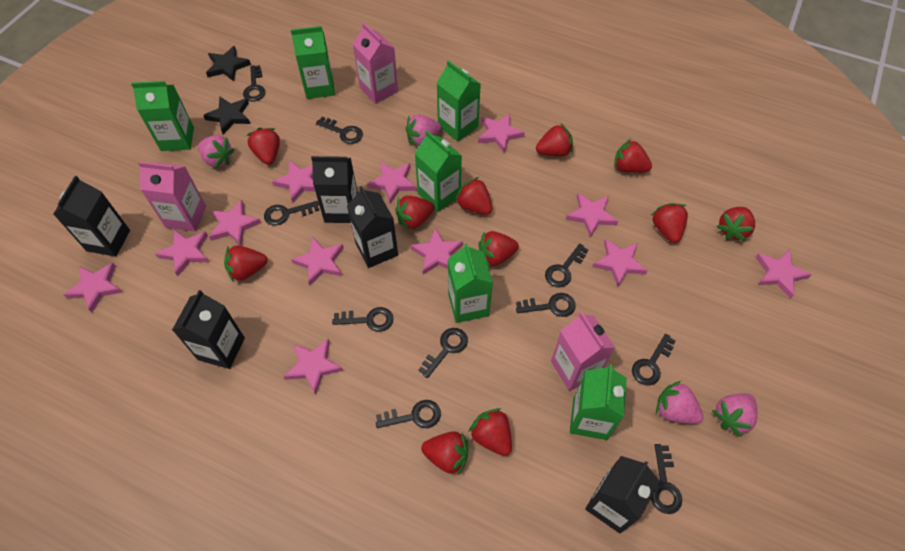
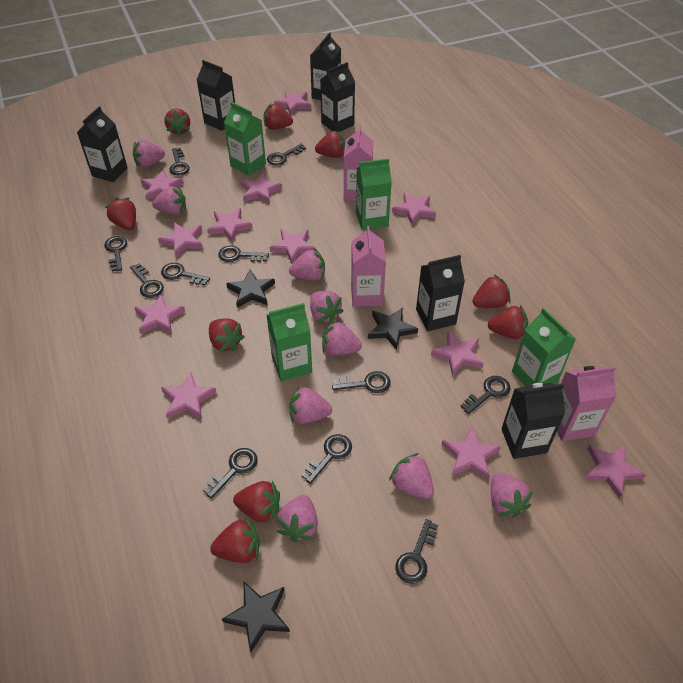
black carton: 5 -> 6
black key: 10 -> 11
black star: 2 -> 3
green carton: 6 -> 4
pink strawberry: 4 -> 9
red strawberry: 11 -> 9

